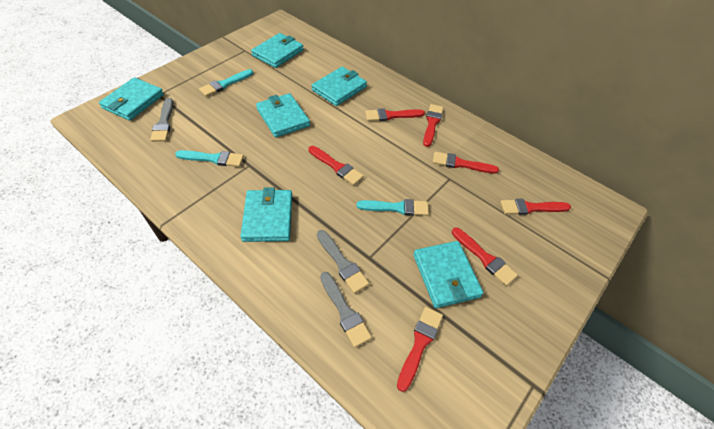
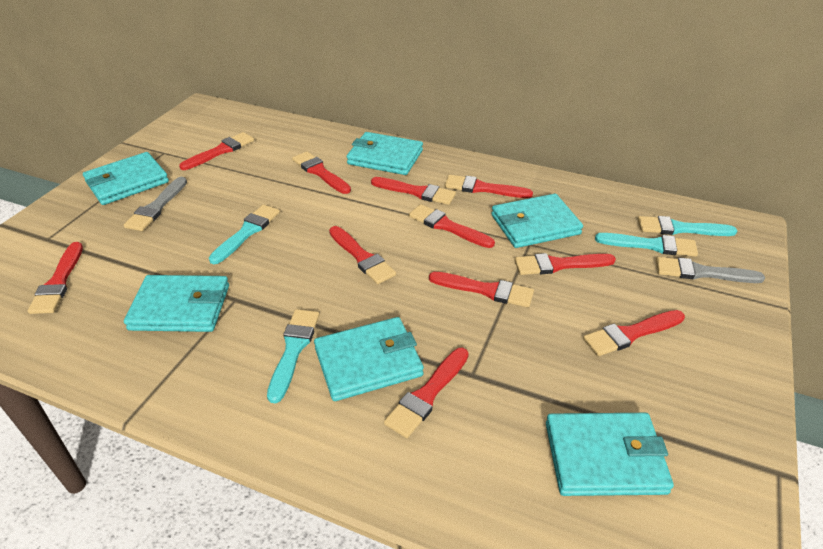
grey brush: 3 -> 2
red brush: 7 -> 11
turquoise brush: 3 -> 4

